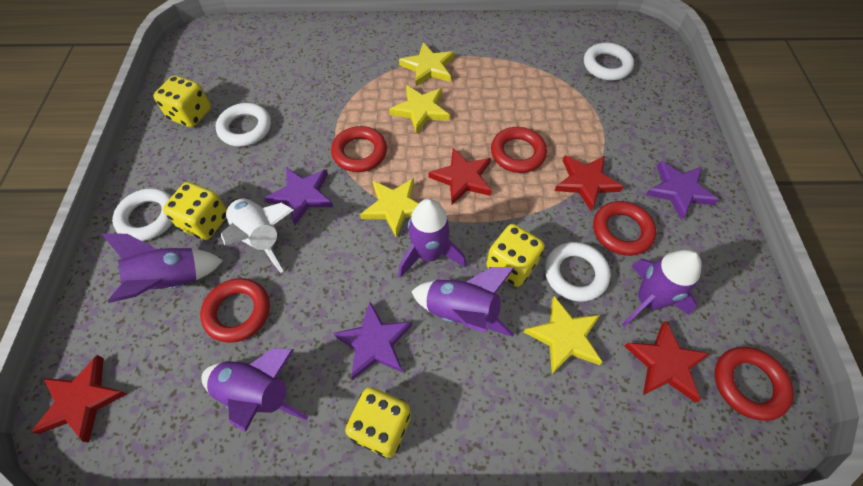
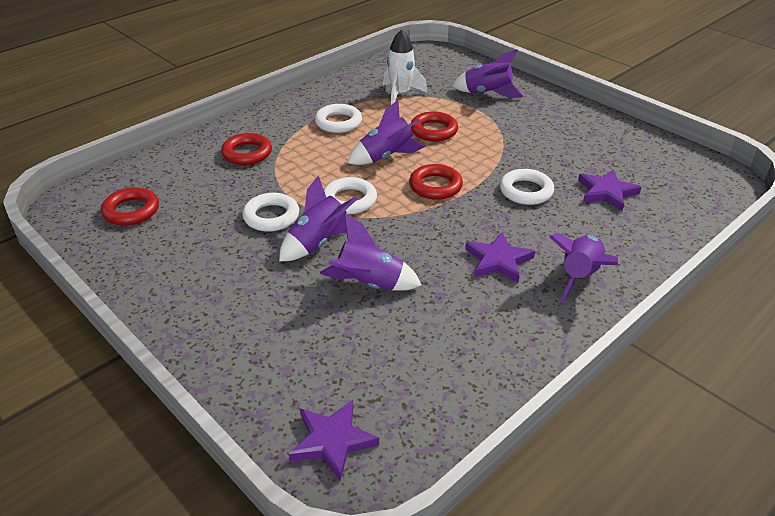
red ring: 5 -> 4
red star: 4 -> 0
yellow dice: 4 -> 0
yellow star: 4 -> 0

